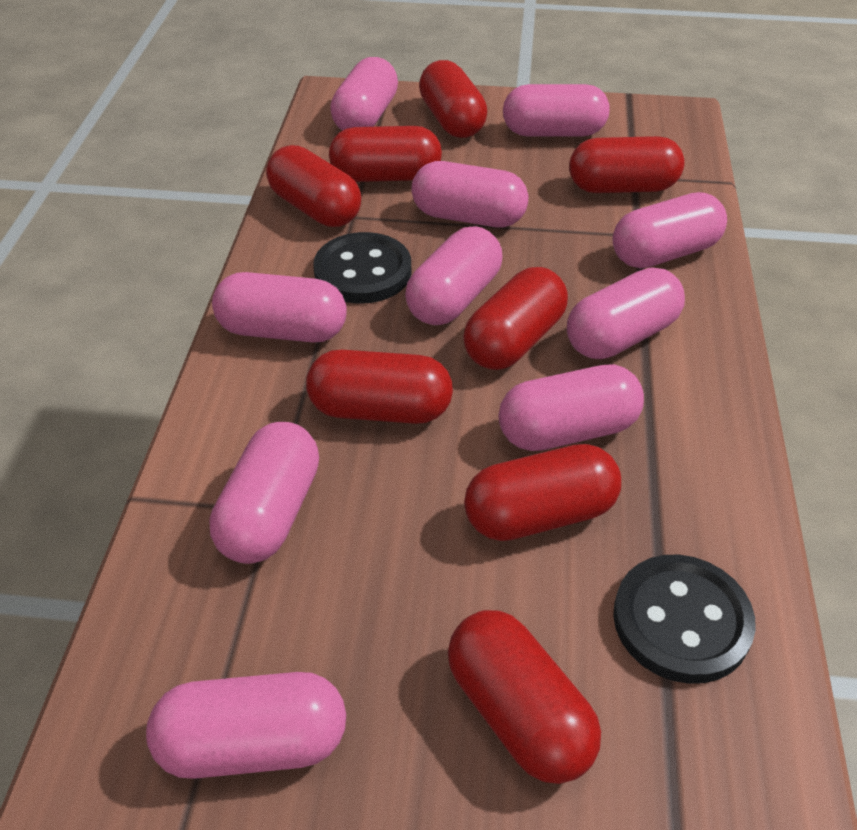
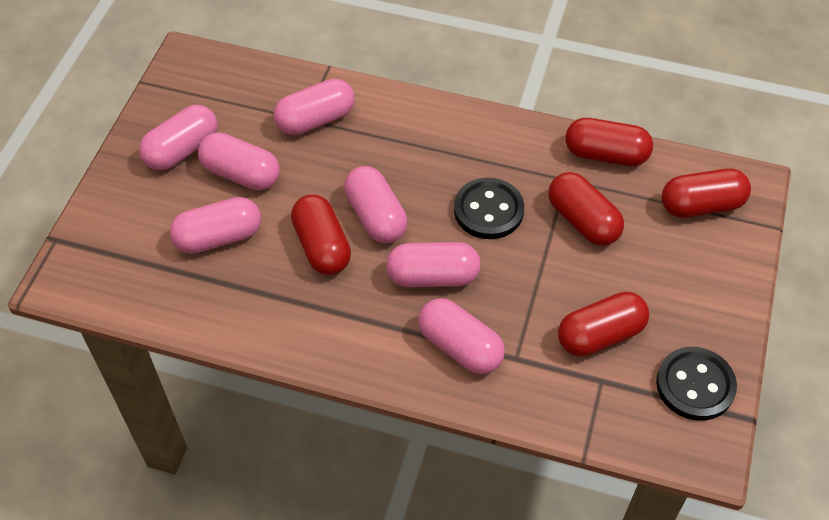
pink capsule: 10 -> 7
red capsule: 8 -> 5

